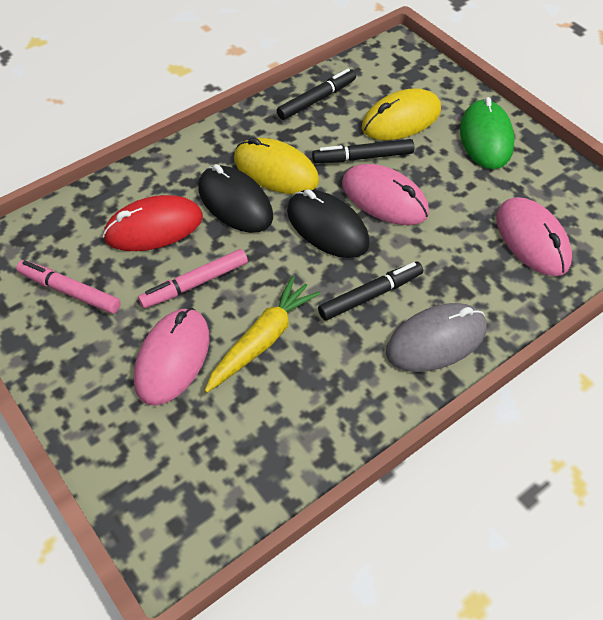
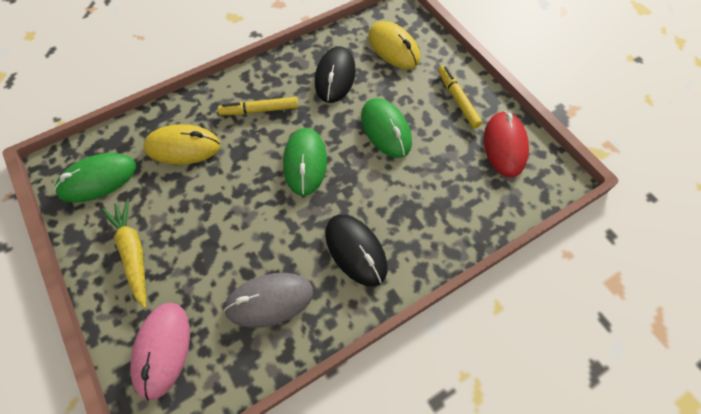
black marker: 3 -> 0
green mouse: 1 -> 3
pink marker: 2 -> 0
pink mouse: 3 -> 1
yellow marker: 0 -> 2

